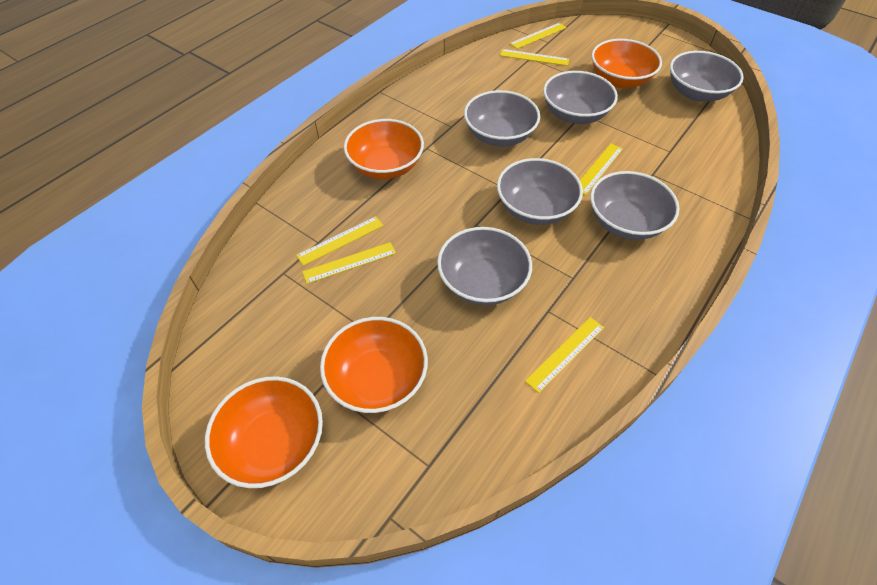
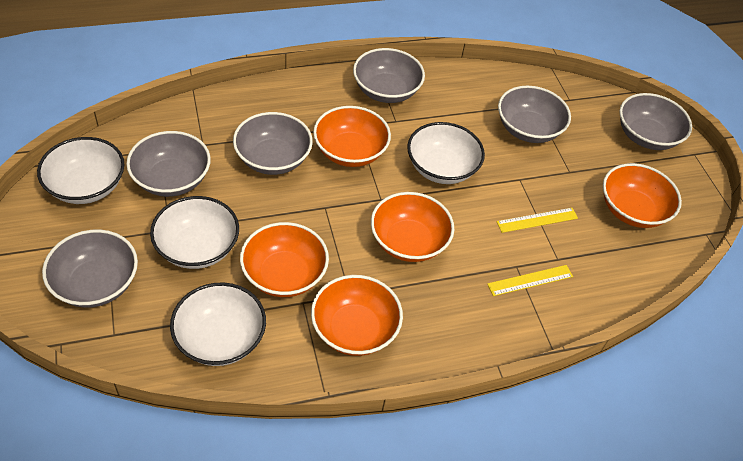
orange bowl: 4 -> 5
white bowl: 0 -> 4
yellow ruler: 6 -> 2

